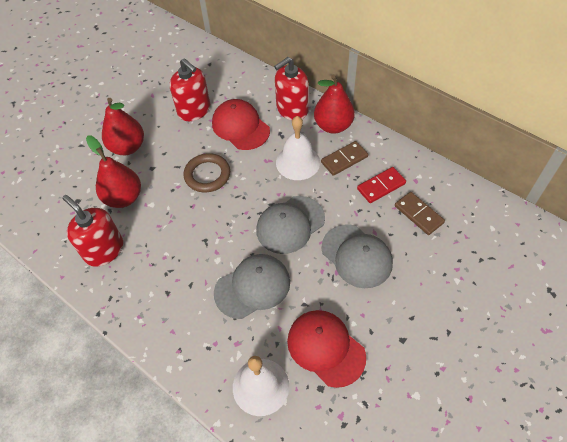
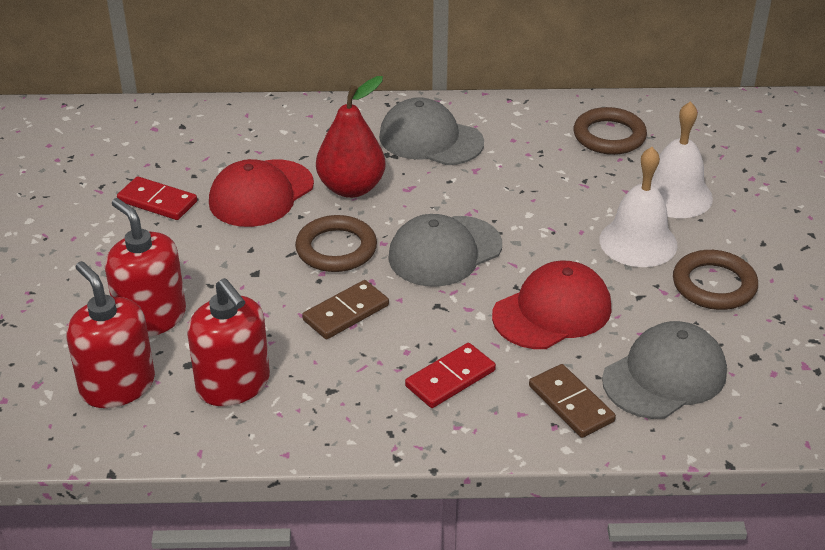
brown ring: 1 -> 3
red domino: 1 -> 2
red pear: 3 -> 1

